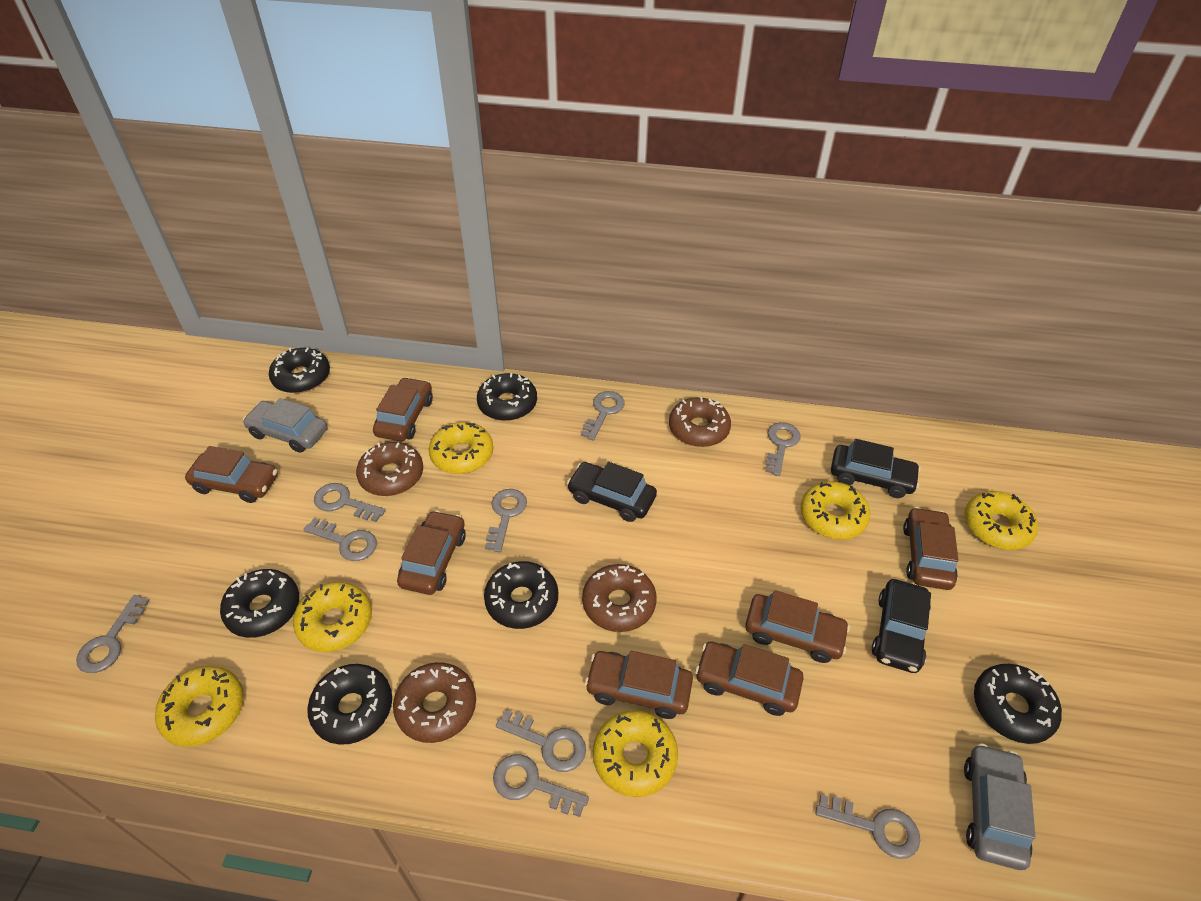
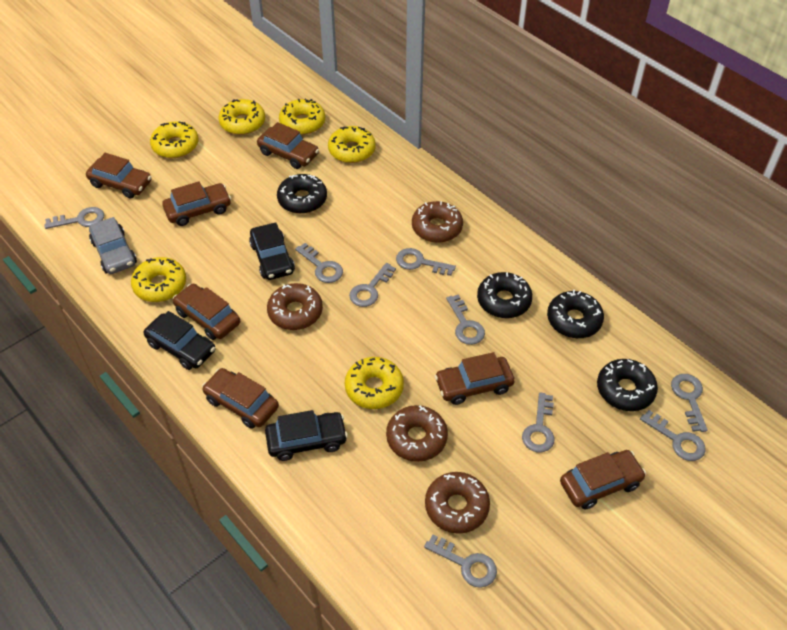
black donut: 6 -> 4
grey car: 2 -> 1

